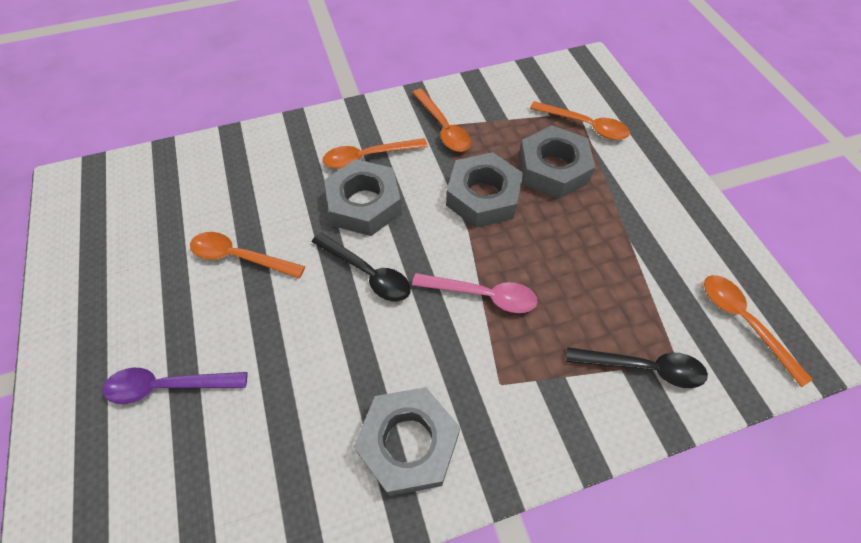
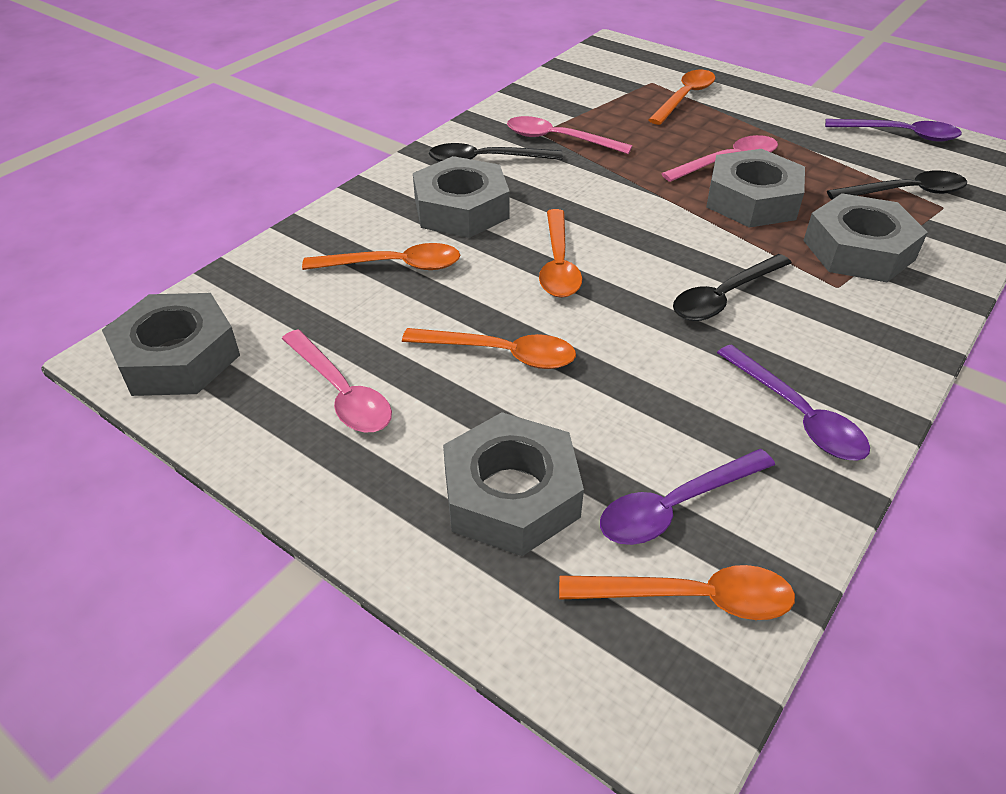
black spoon: 2 -> 3
grey nut: 4 -> 5
pink spoon: 1 -> 3
purple spoon: 1 -> 3

